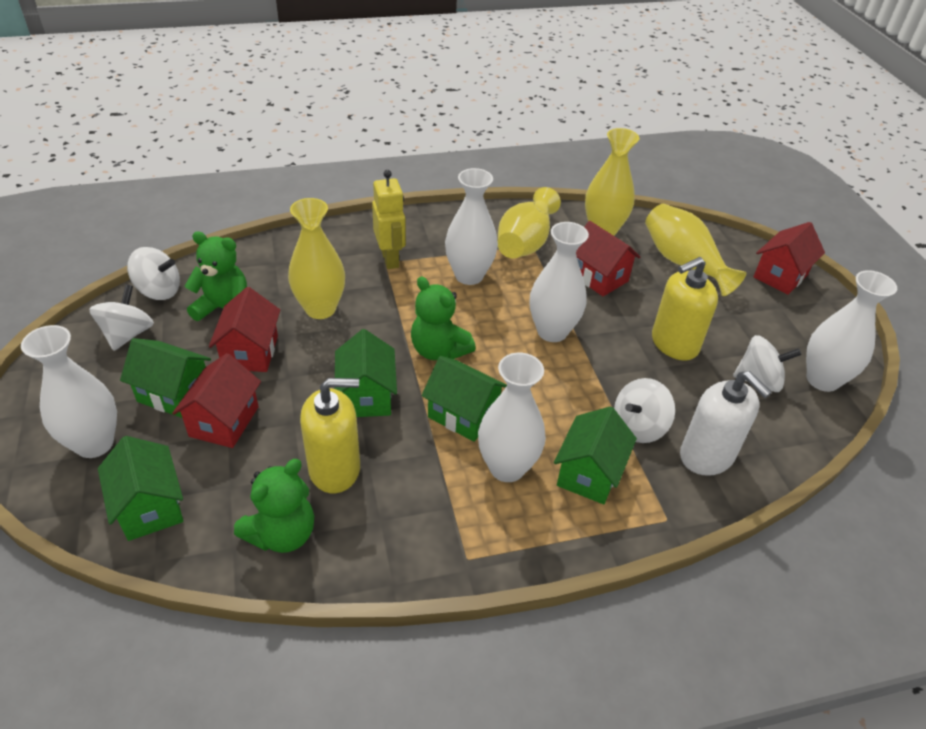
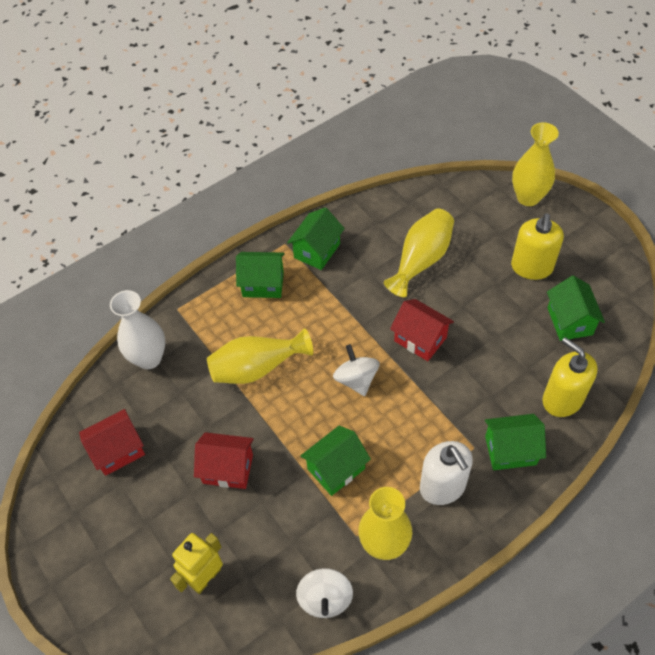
green teddy bear: 3 -> 0
red house: 4 -> 3
white spinning top: 4 -> 2
white vase: 5 -> 1

